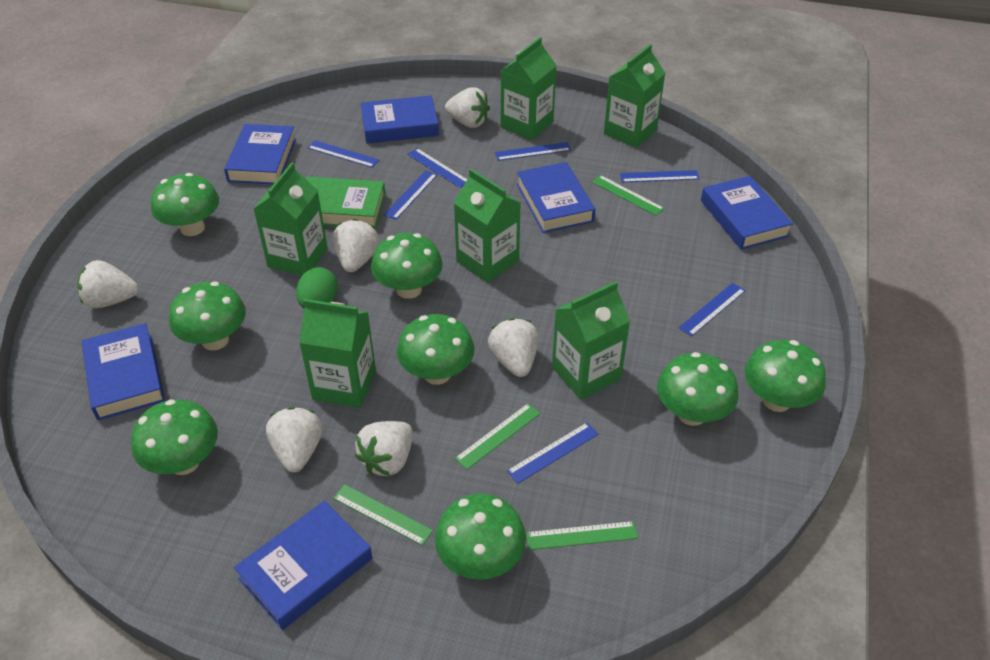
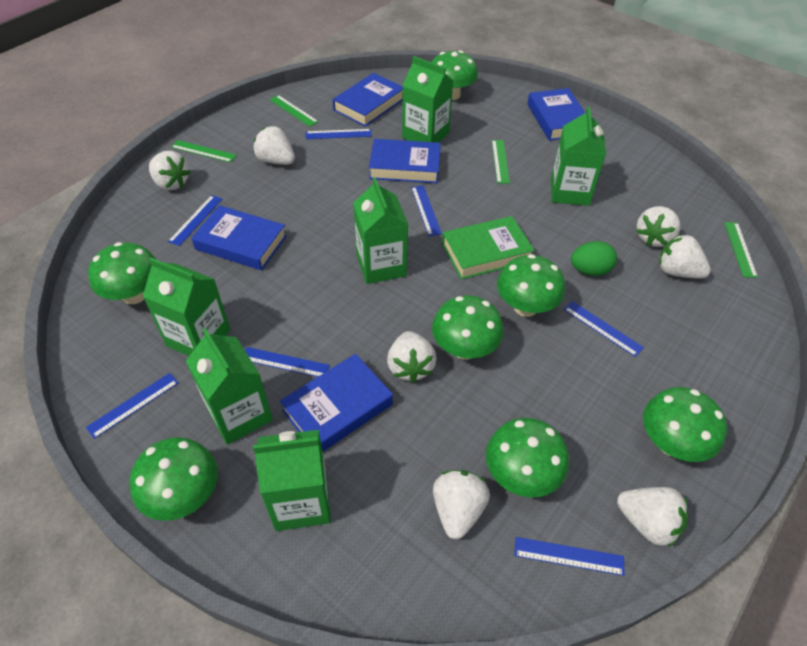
blue book: 6 -> 5
green mushroom: 8 -> 7
white strawberry: 6 -> 7

